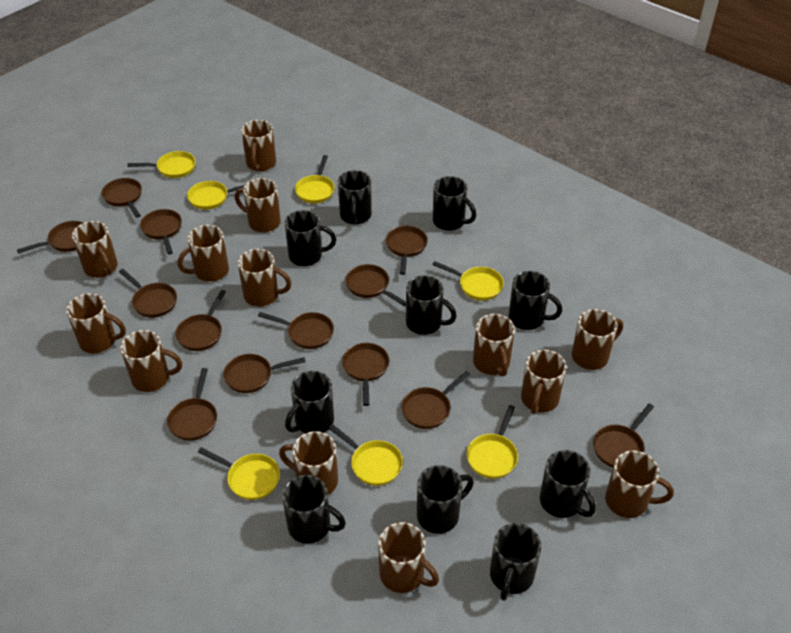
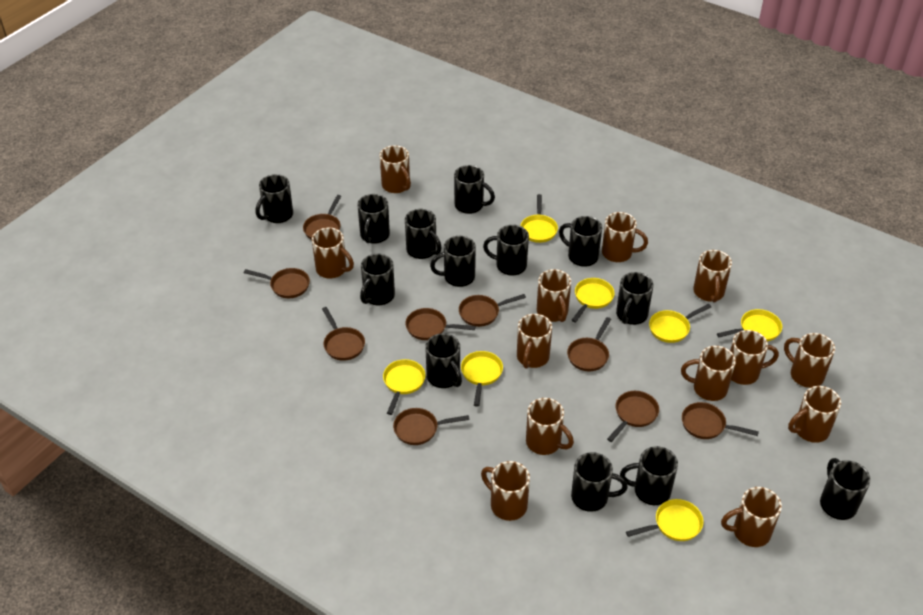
black mug: 10 -> 13
brown pan: 13 -> 9

